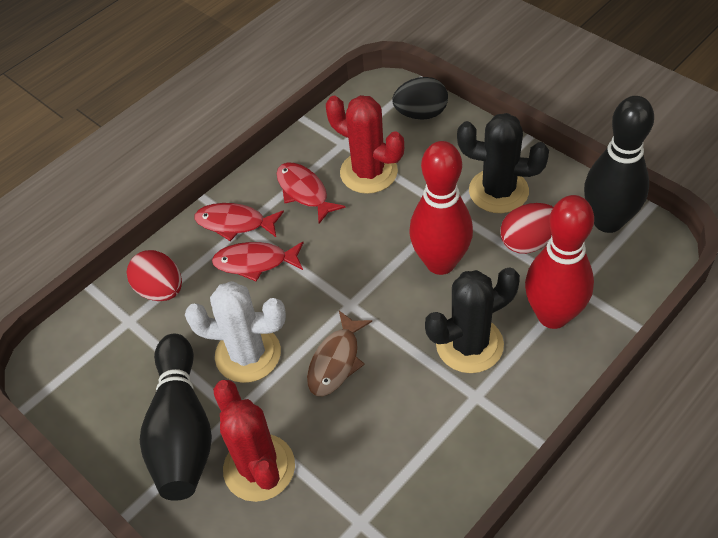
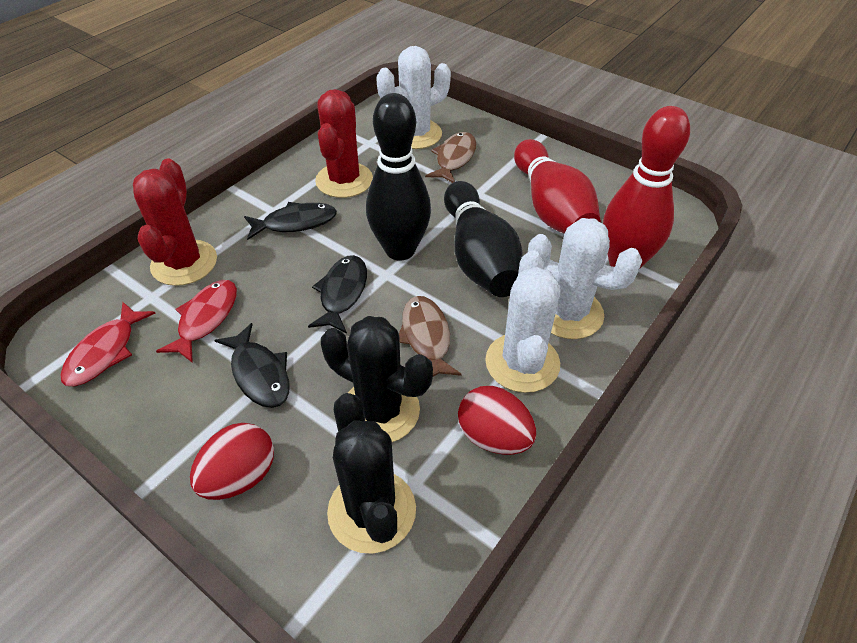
black egg: 1 -> 0
black fish: 0 -> 3
brown fish: 1 -> 2
red fish: 3 -> 2
white cactus: 1 -> 3

